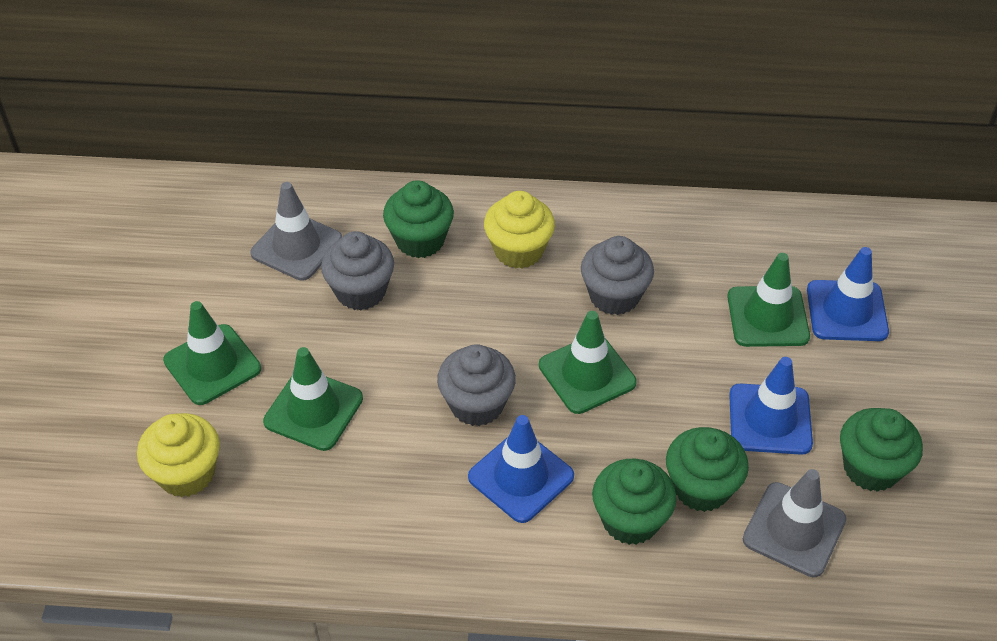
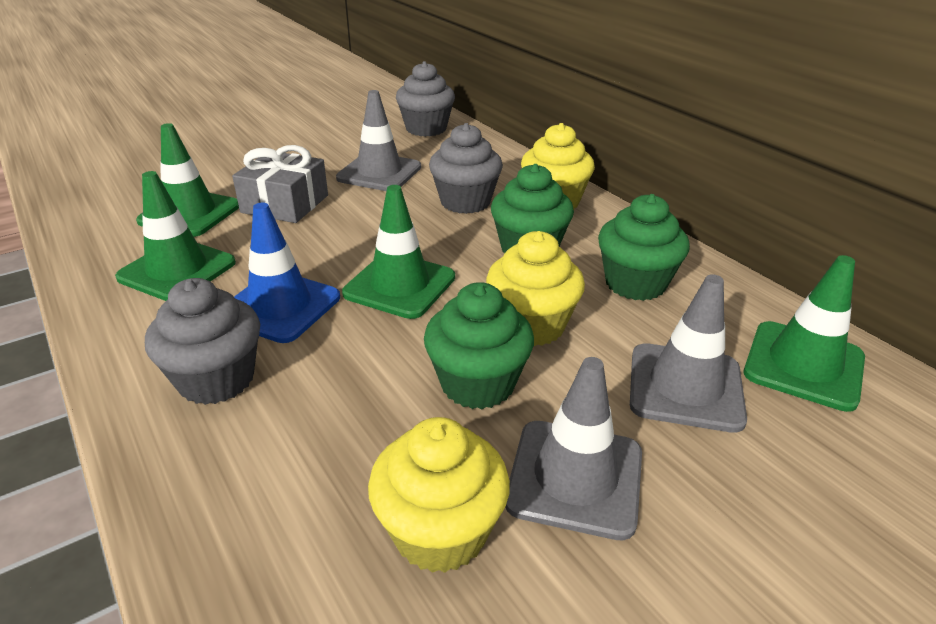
blue traffic cone: 3 -> 1
green cupcake: 4 -> 3
grey gift: 0 -> 1
grey traffic cone: 2 -> 3
yellow cupcake: 2 -> 3

